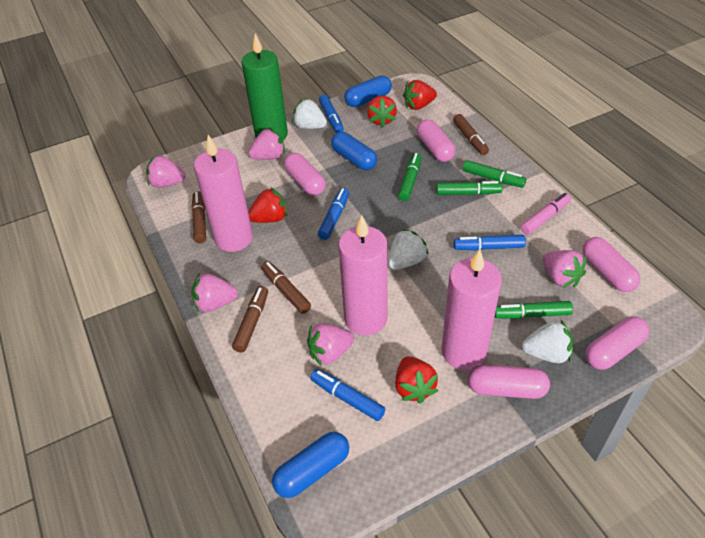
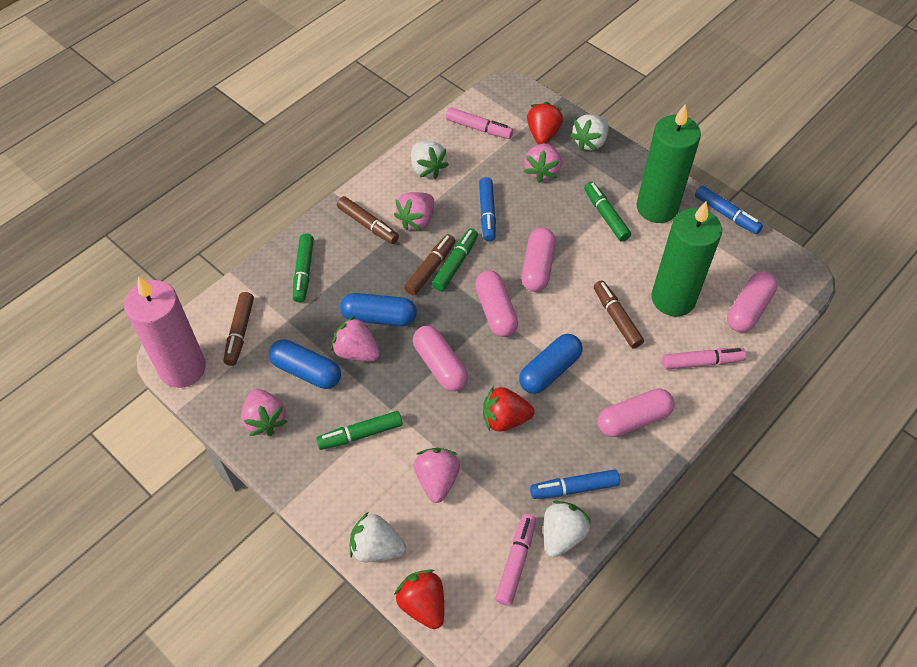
blue marker: 4 -> 3
green candle: 1 -> 2
pink candle: 3 -> 1
pink marker: 1 -> 3
red strawberry: 4 -> 3
white strawberry: 3 -> 4

